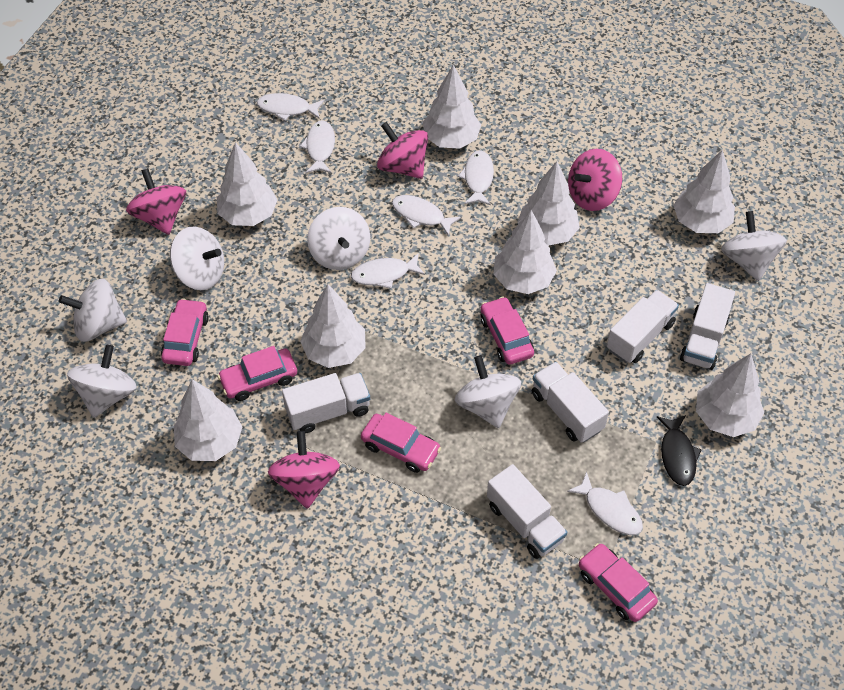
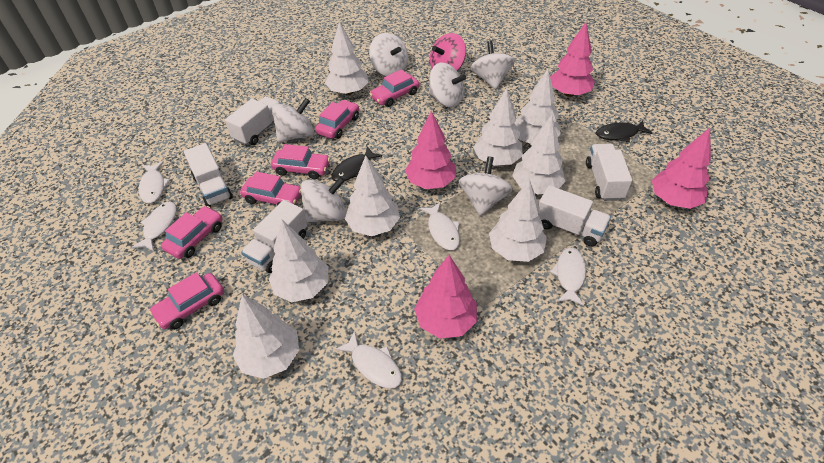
black fish: 1 -> 2
pink car: 5 -> 6
pink spinning top: 4 -> 1
pink tree: 0 -> 4
white fish: 6 -> 5

